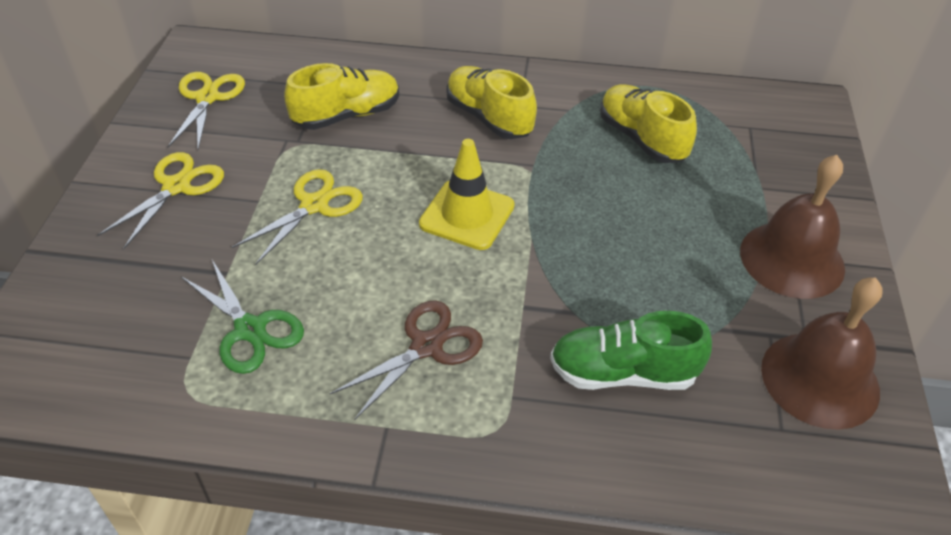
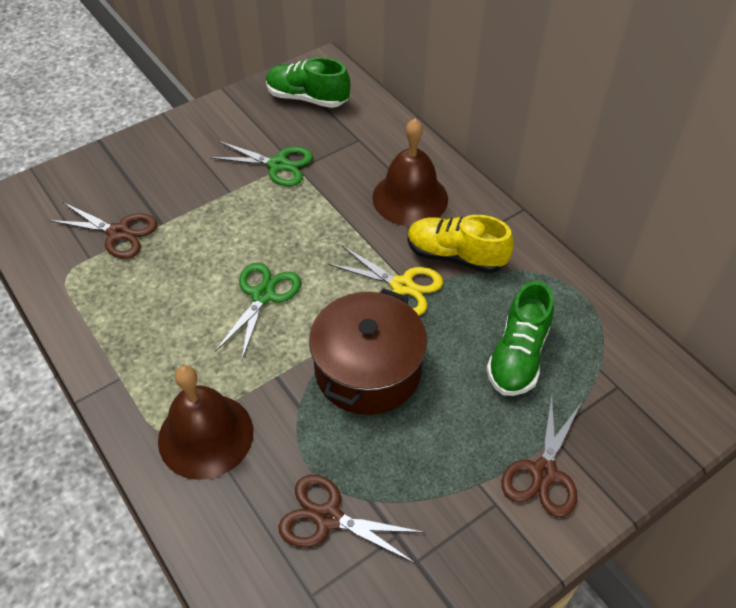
brown pot: 0 -> 1
brown scissors: 1 -> 3
green scissors: 1 -> 2
green shoe: 1 -> 2
yellow scissors: 3 -> 1
yellow shoe: 3 -> 1
yellow traffic cone: 1 -> 0

